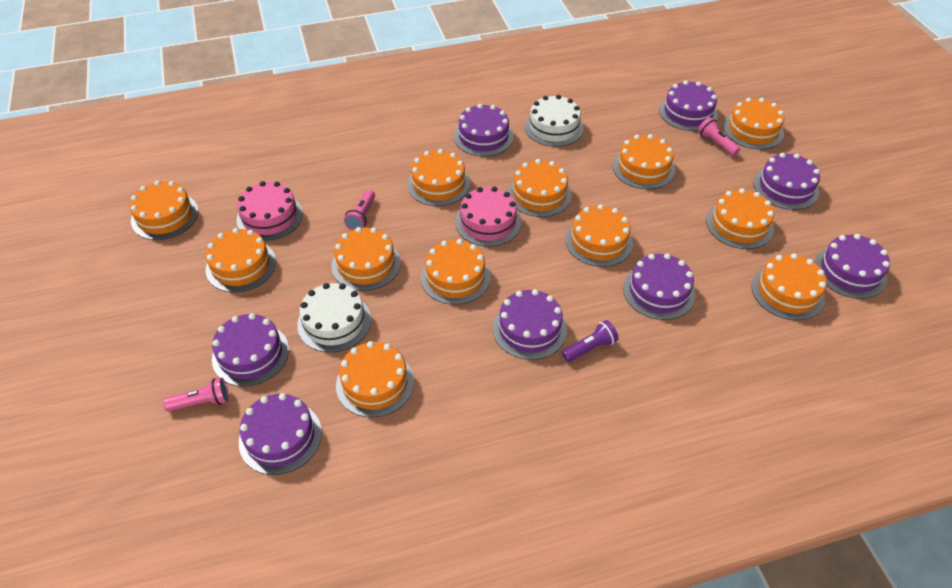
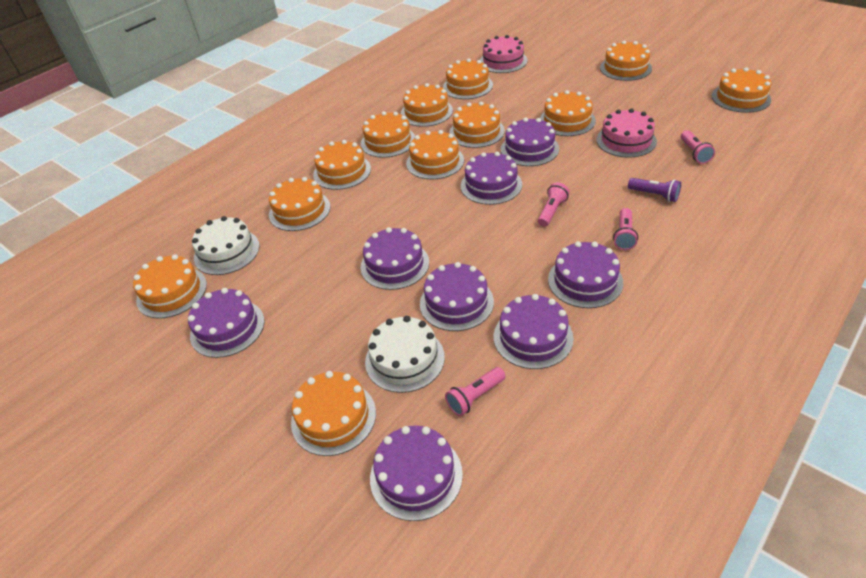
pink flashlight: 3 -> 4

